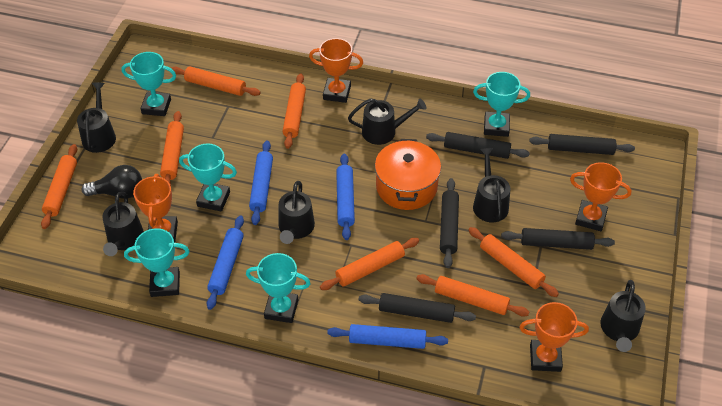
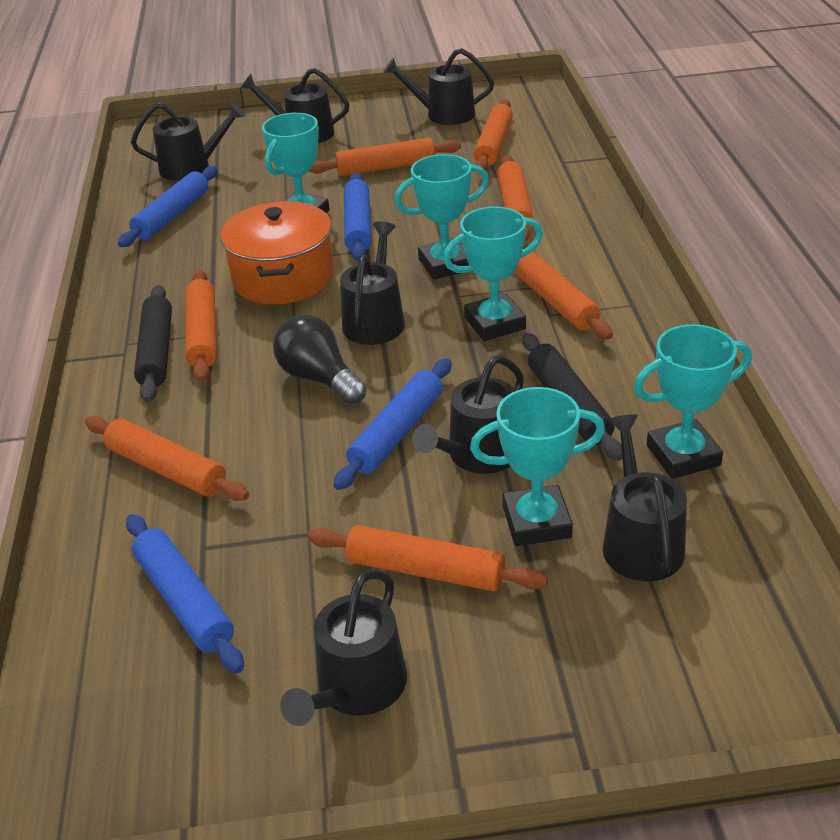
black rolling pin: 5 -> 2
black watering can: 6 -> 7
orange trophy: 4 -> 0

